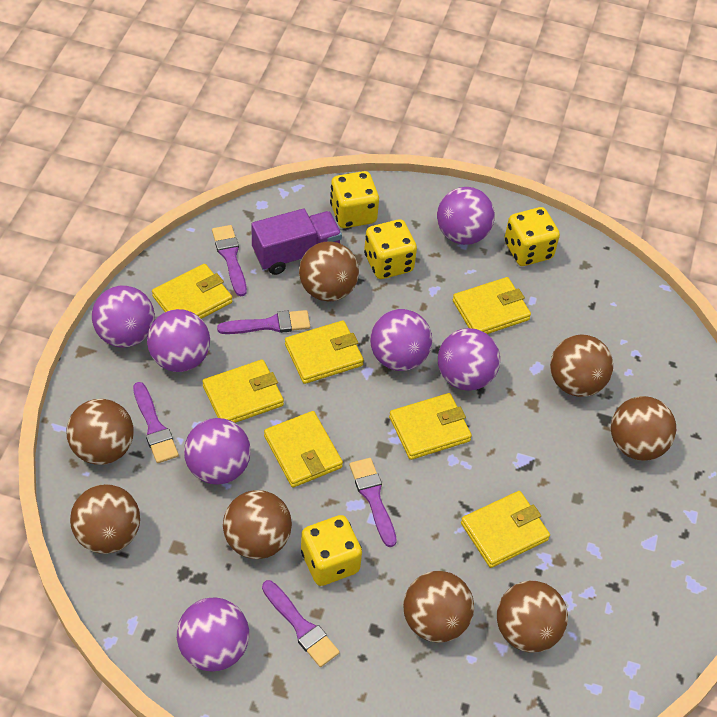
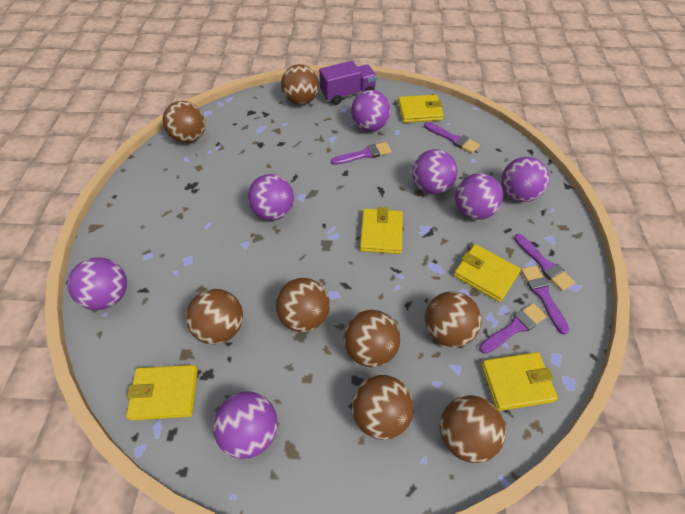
yellow dice: 4 -> 0
yellow wallet: 7 -> 5

